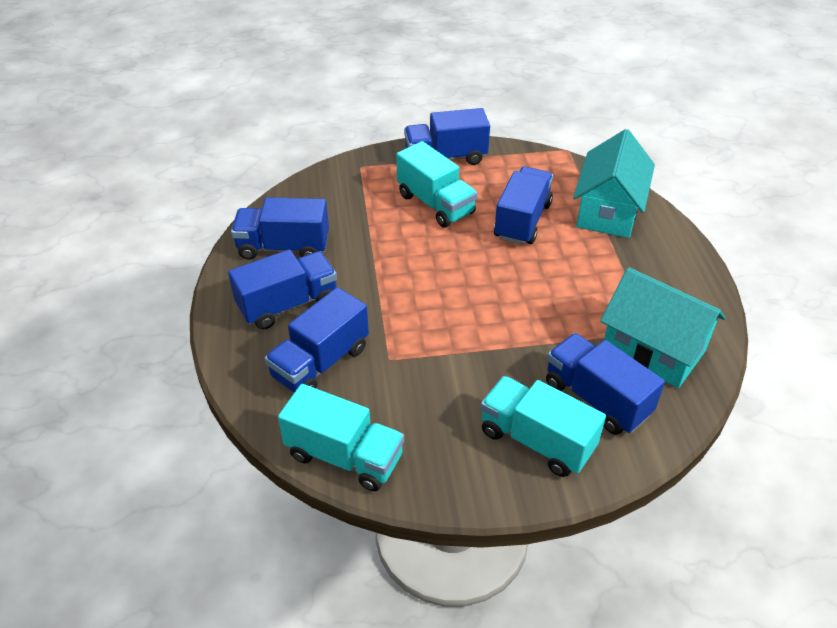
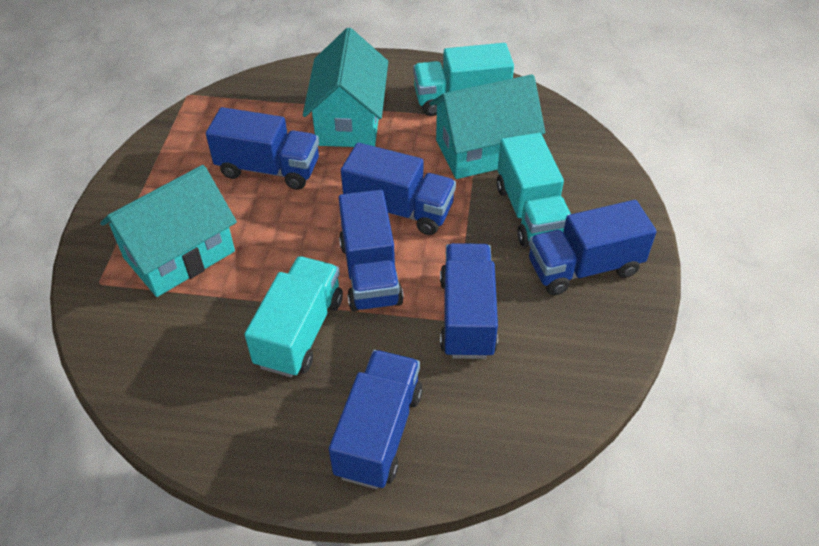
turquoise house: 2 -> 3

